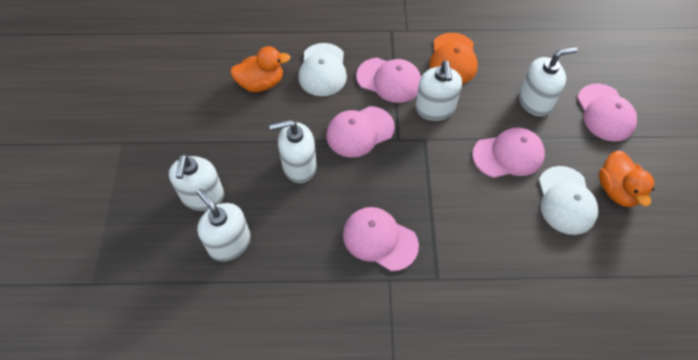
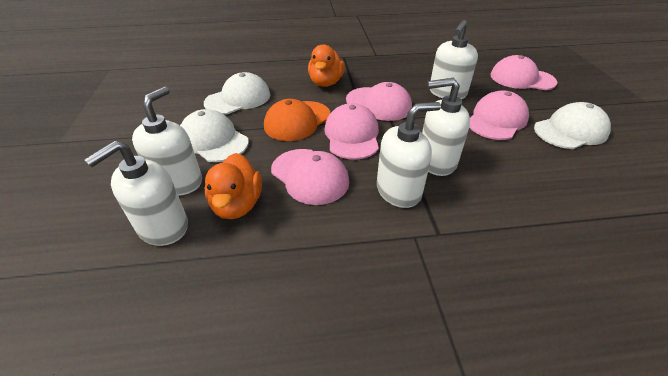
white cap: 2 -> 3

